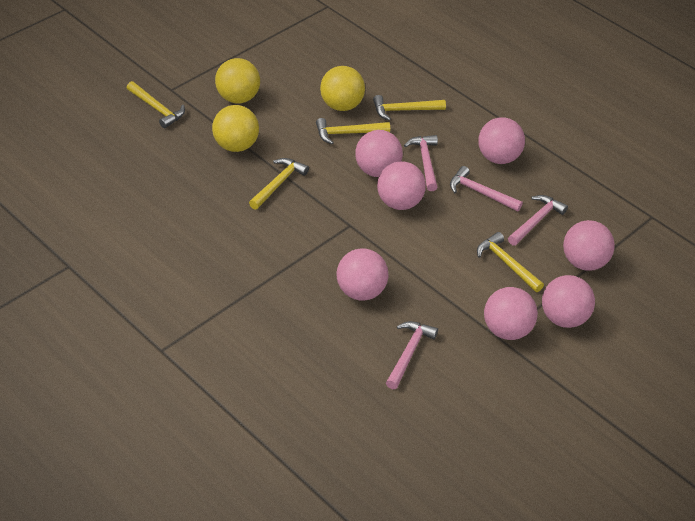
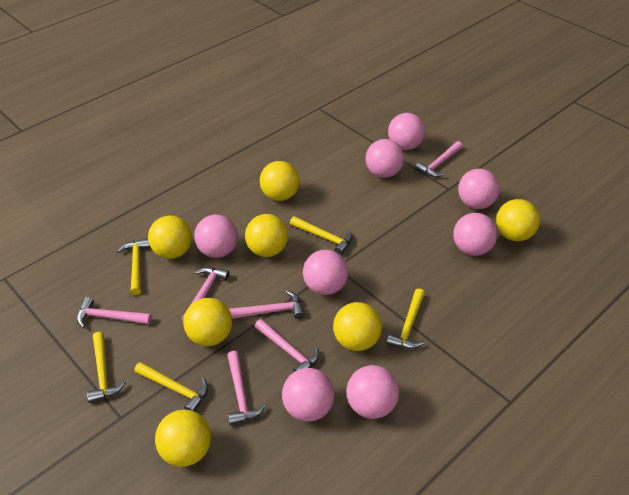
pink ball: 7 -> 8
pink hammer: 4 -> 6
yellow ball: 3 -> 7

